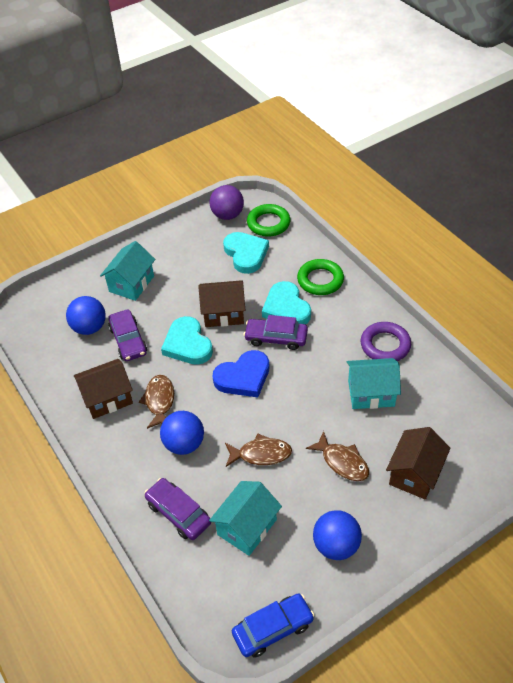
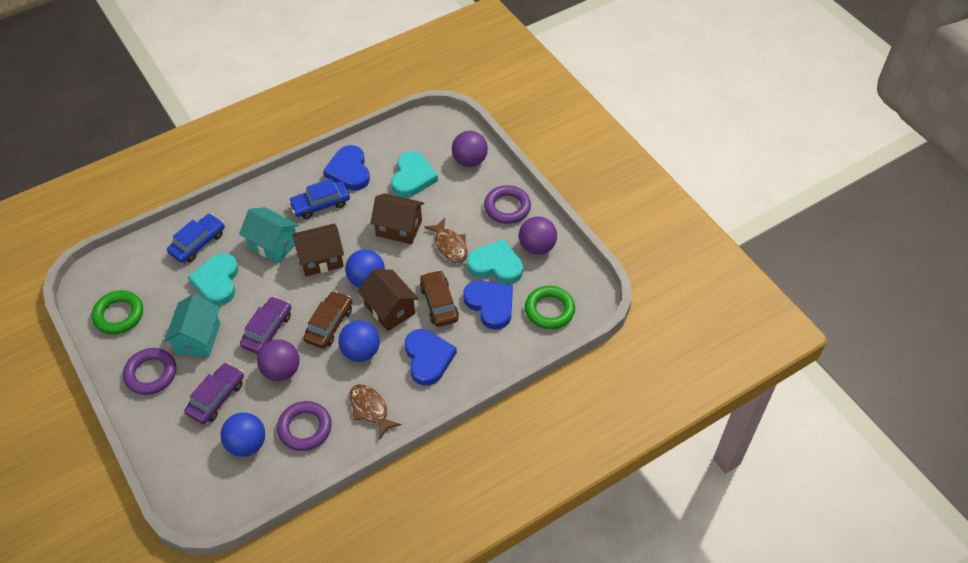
blue car: 1 -> 2
blue heart: 1 -> 3
brown car: 0 -> 2
brown fish: 3 -> 2
purple ball: 1 -> 3
purple car: 3 -> 2
purple ring: 1 -> 3
turquoise house: 3 -> 2

